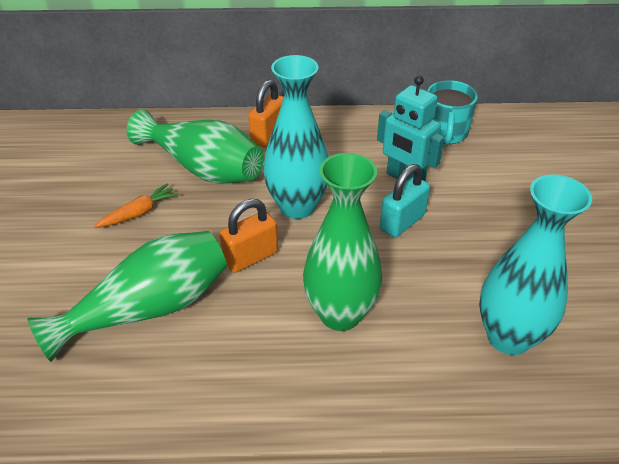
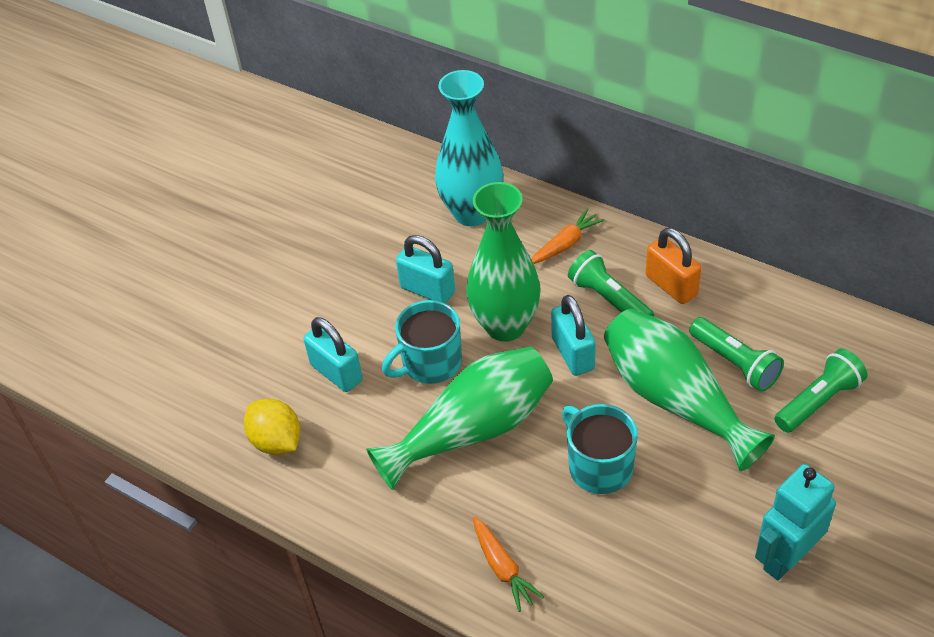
green flashlight: 0 -> 3
orange carrot: 1 -> 2
orange padlock: 2 -> 1
turquoise mug: 1 -> 2
turquoise padlock: 1 -> 3
turquoise vase: 2 -> 1
yellow lemon: 0 -> 1

